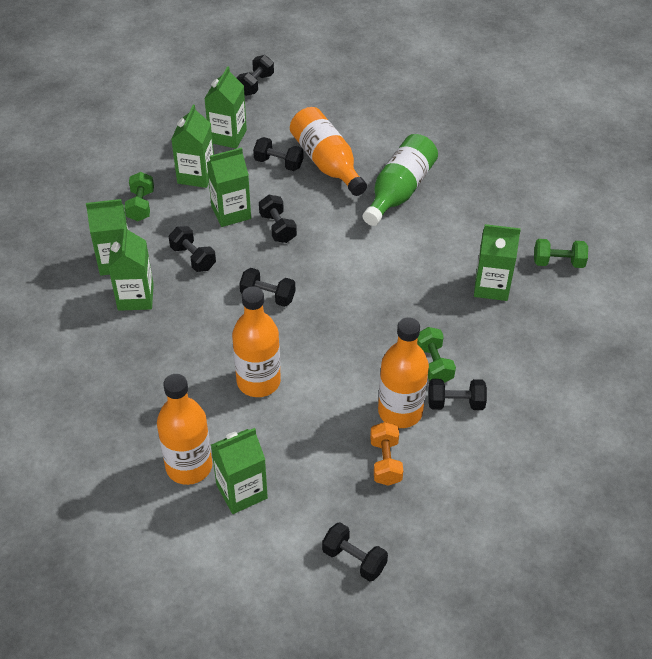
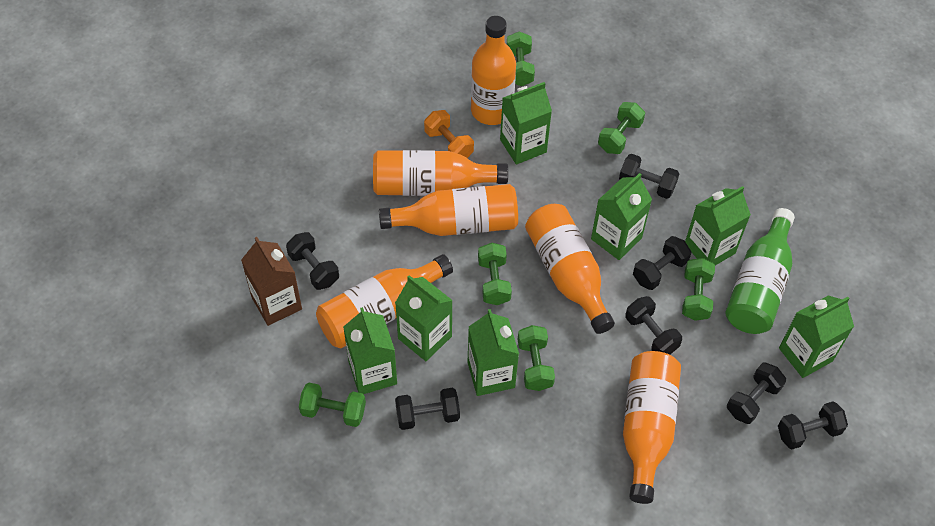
brown carton: 0 -> 1
green dumbbell: 3 -> 6
orange bottle: 4 -> 6

